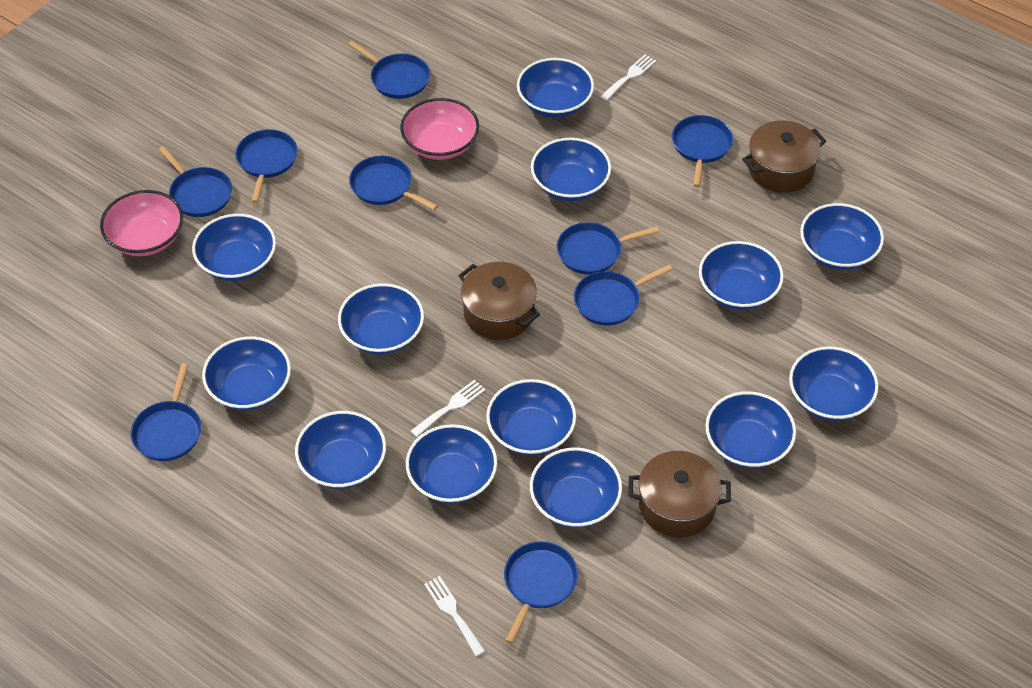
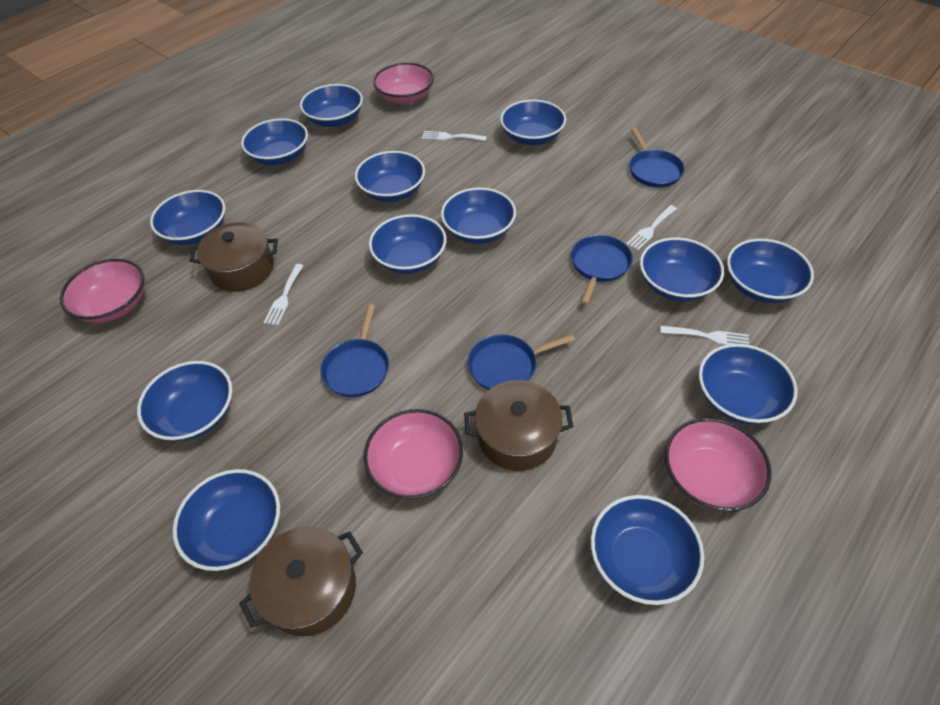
blue pan: 9 -> 4
pink bowl: 2 -> 4
white fork: 3 -> 4

